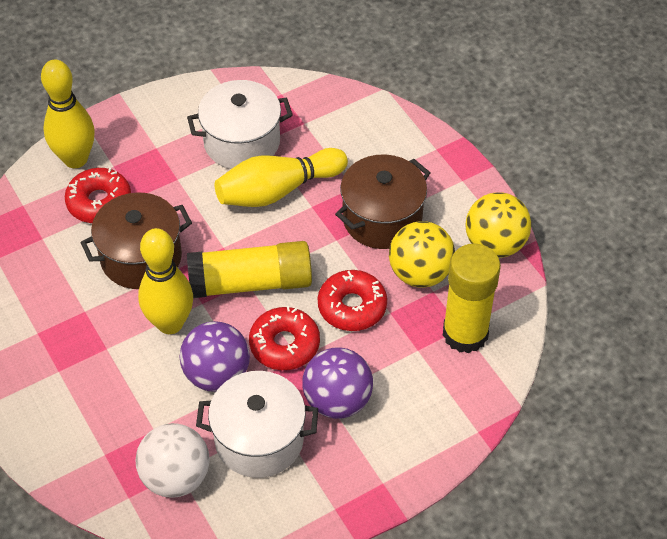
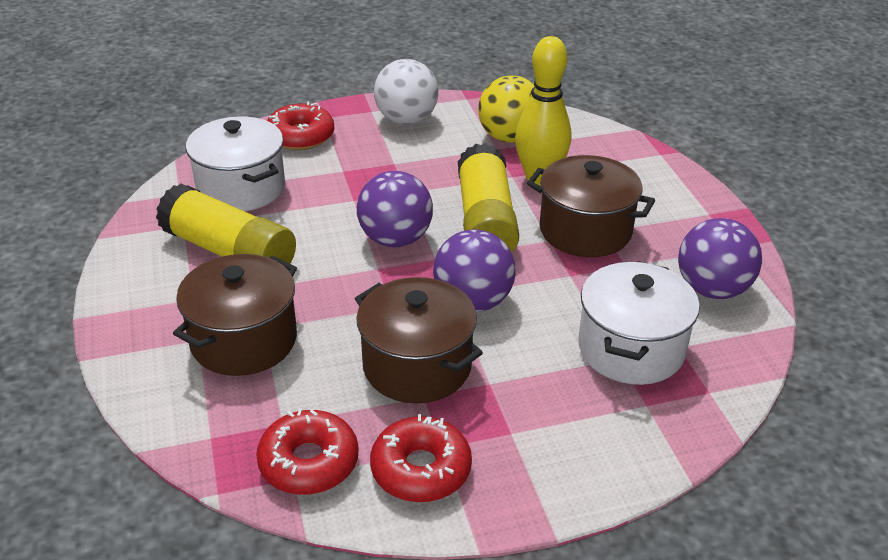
brown pot: 2 -> 3
purple ball: 2 -> 3
yellow ball: 2 -> 1
yellow bowling pin: 3 -> 1

